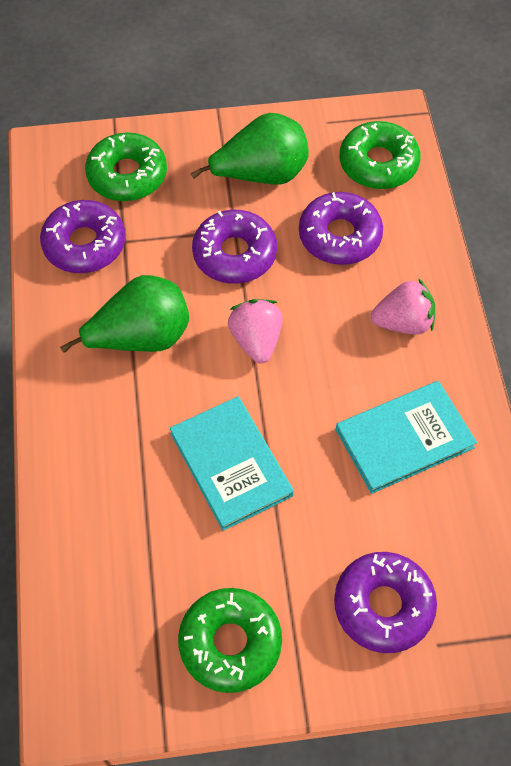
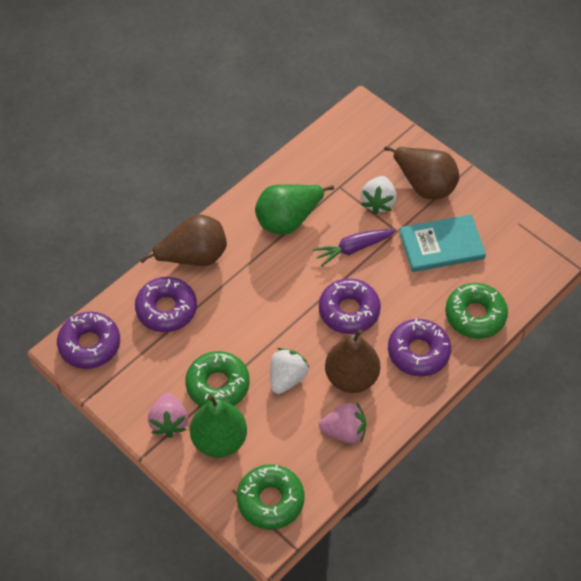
brown pear: 0 -> 3
purple carrot: 0 -> 1
turquoise book: 2 -> 1
white strawberry: 0 -> 2

